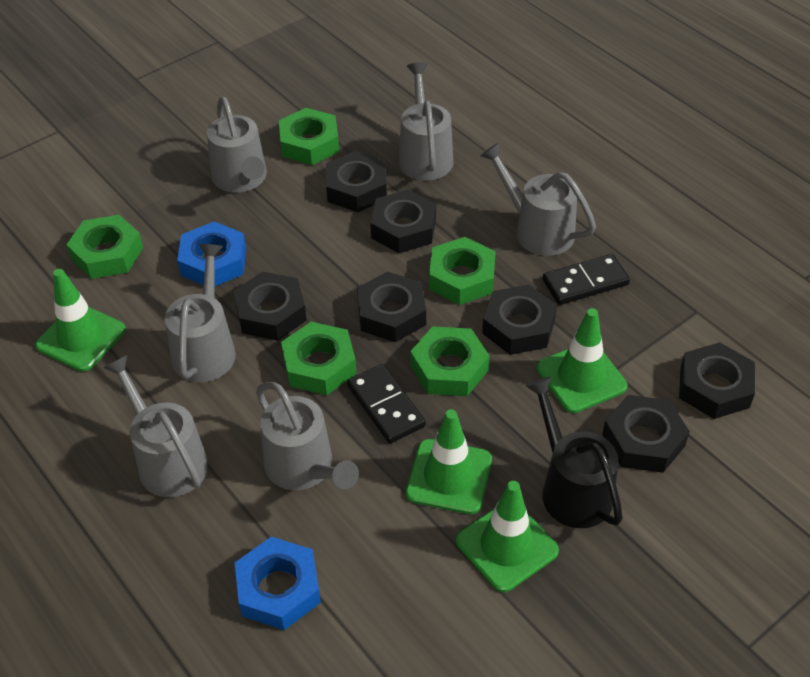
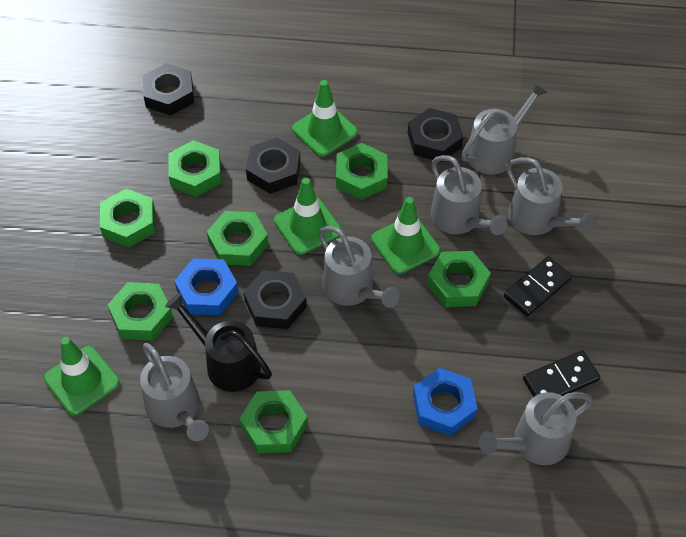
black nut: 7 -> 4
green nut: 5 -> 7

